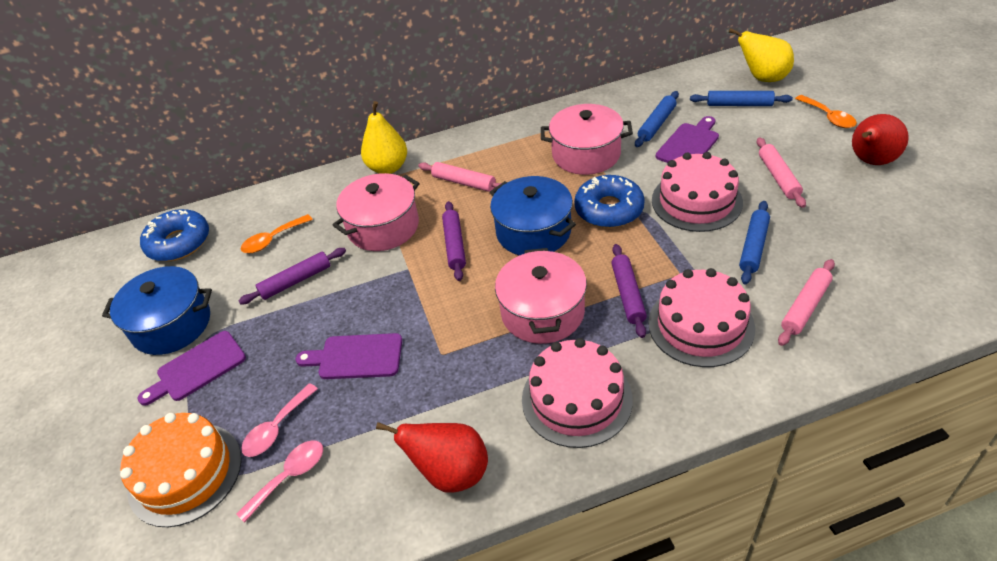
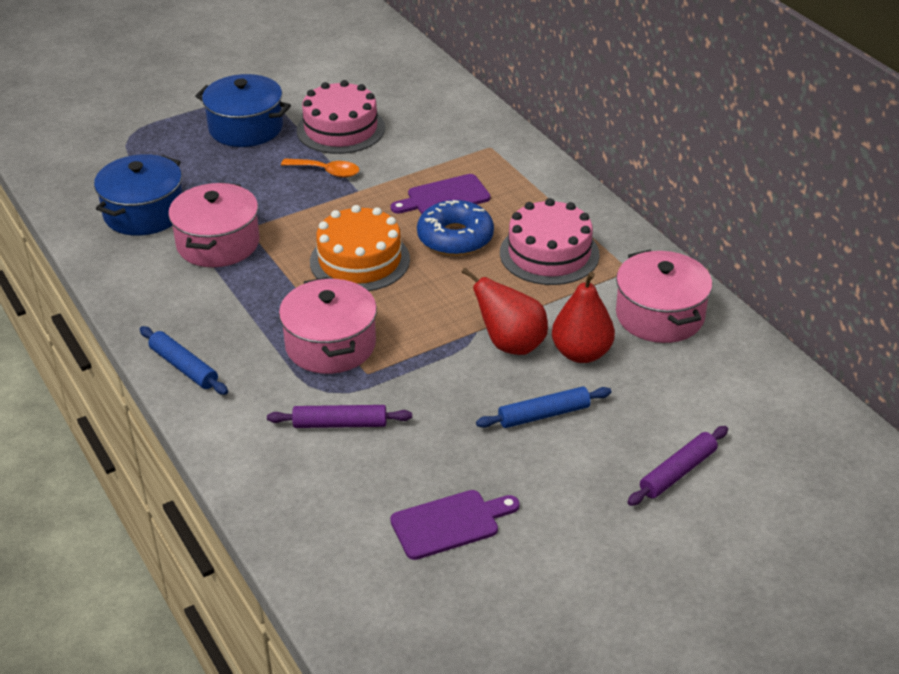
blue donut: 2 -> 1
blue rolling pin: 3 -> 2
orange spoon: 2 -> 1
pink cake: 3 -> 2
pink rolling pin: 3 -> 0
pink spoon: 2 -> 0
purple cutting board: 3 -> 2
purple rolling pin: 3 -> 2
yellow pear: 2 -> 0

